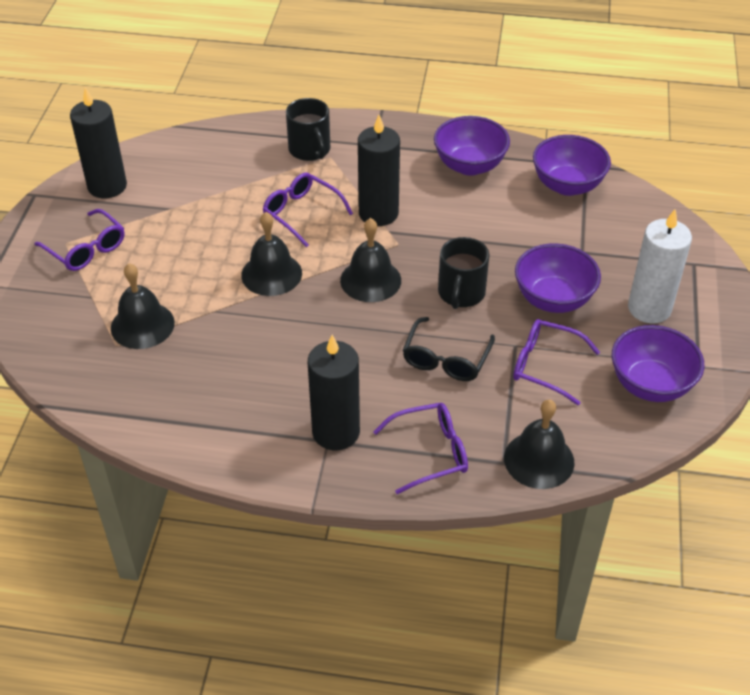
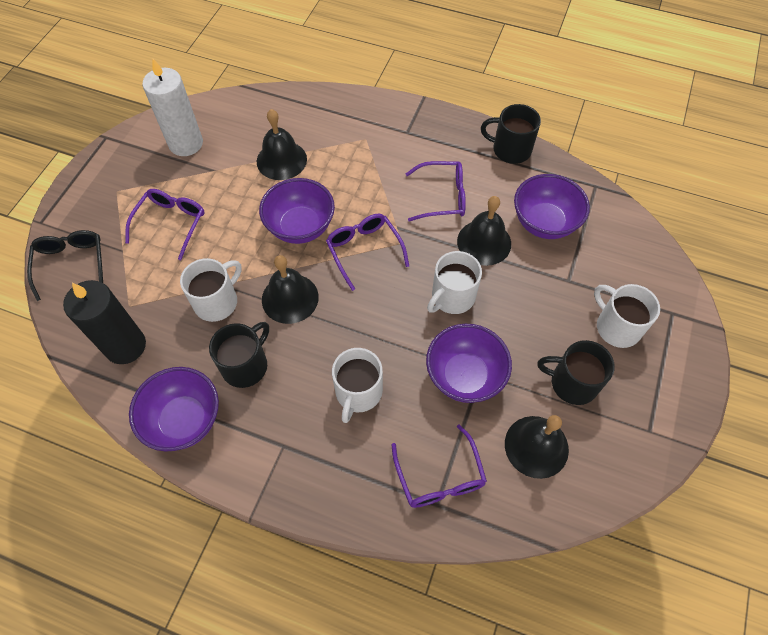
black candle: 3 -> 1
black mug: 2 -> 3
white mug: 0 -> 4

